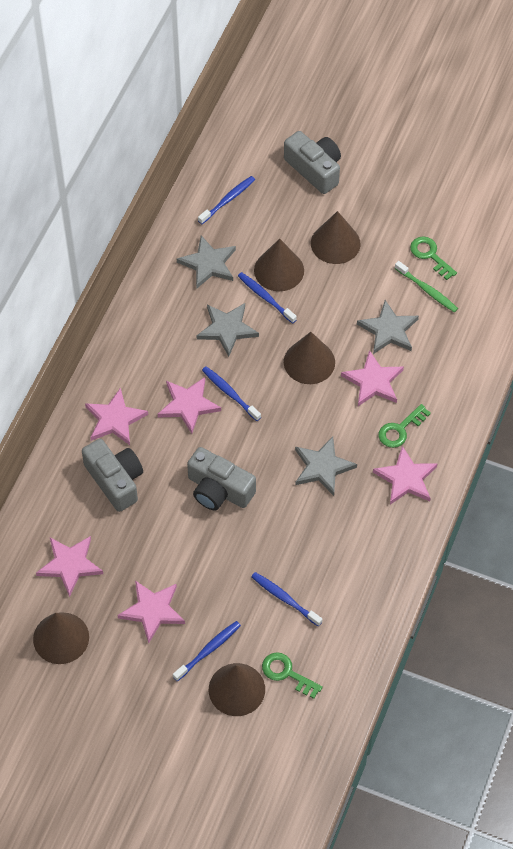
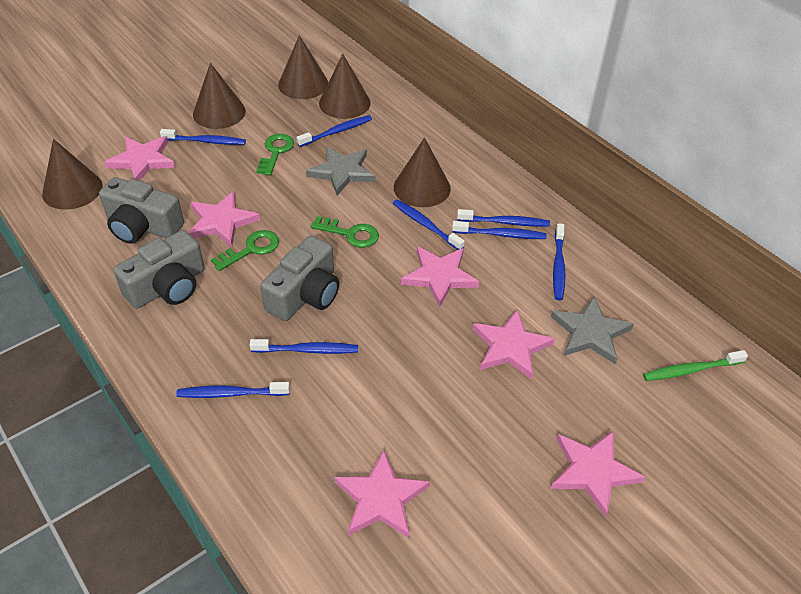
blue toothbrush: 5 -> 8
grey star: 4 -> 2

